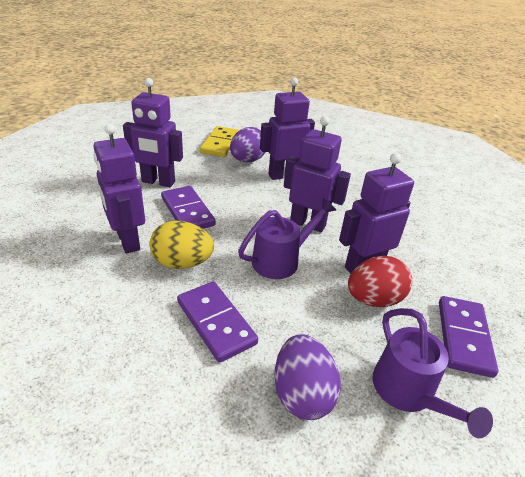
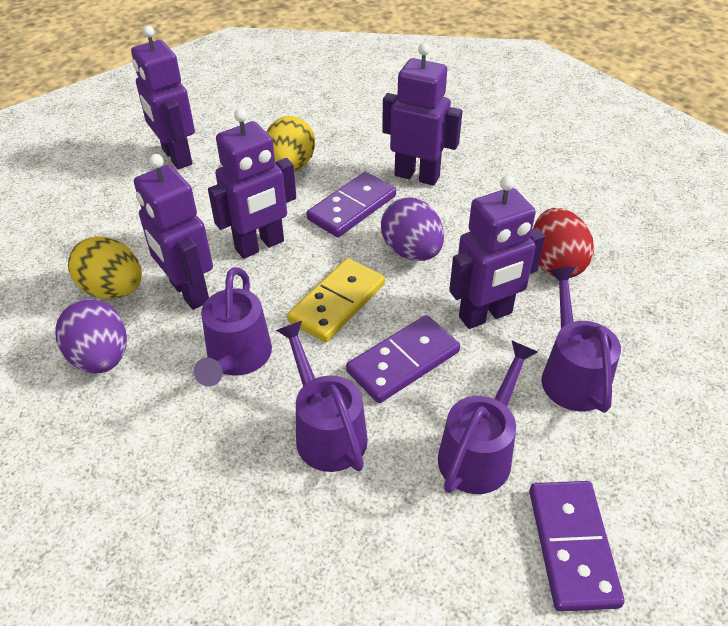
purple watering can: 2 -> 4
yellow egg: 1 -> 2

